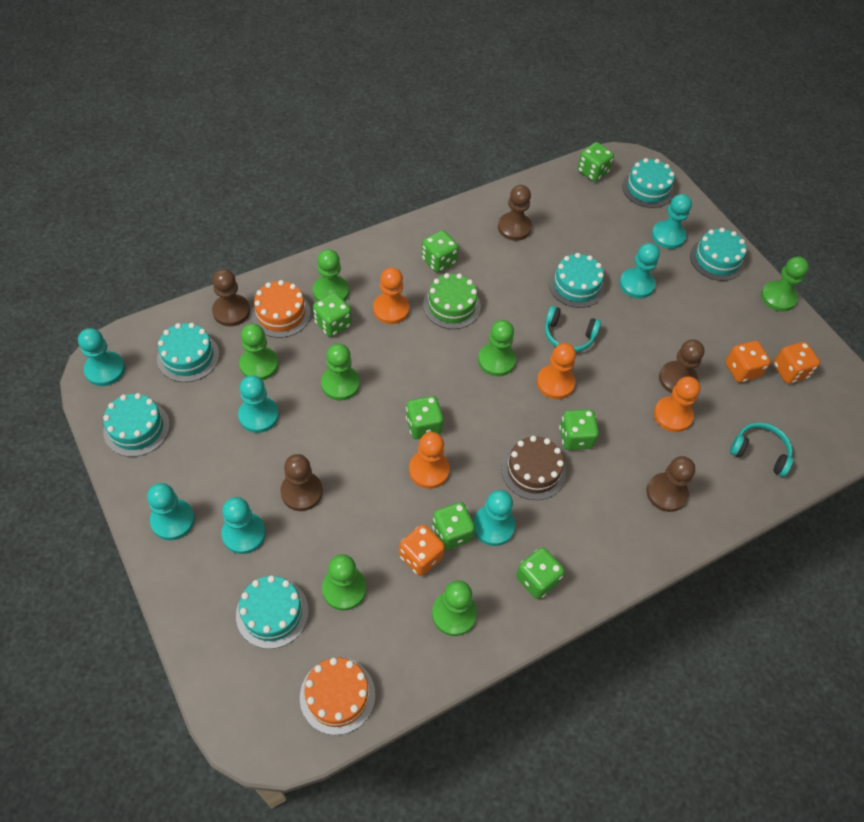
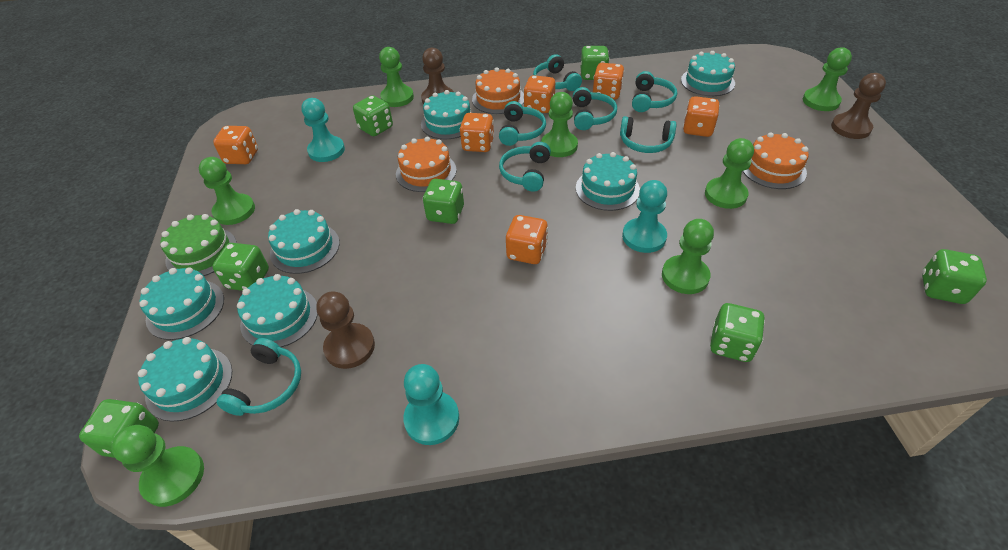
brown cake: 1 -> 0
brown pawn: 5 -> 3
orange cake: 2 -> 3
orange dice: 3 -> 6
orange pawn: 4 -> 0
turquoise cake: 6 -> 7
turquoise headphones: 2 -> 7
turquoise pawn: 7 -> 3

